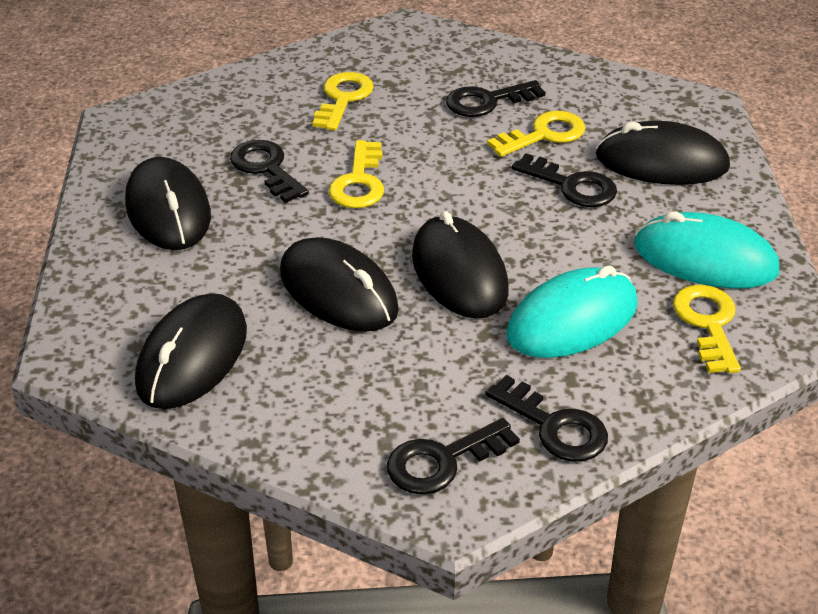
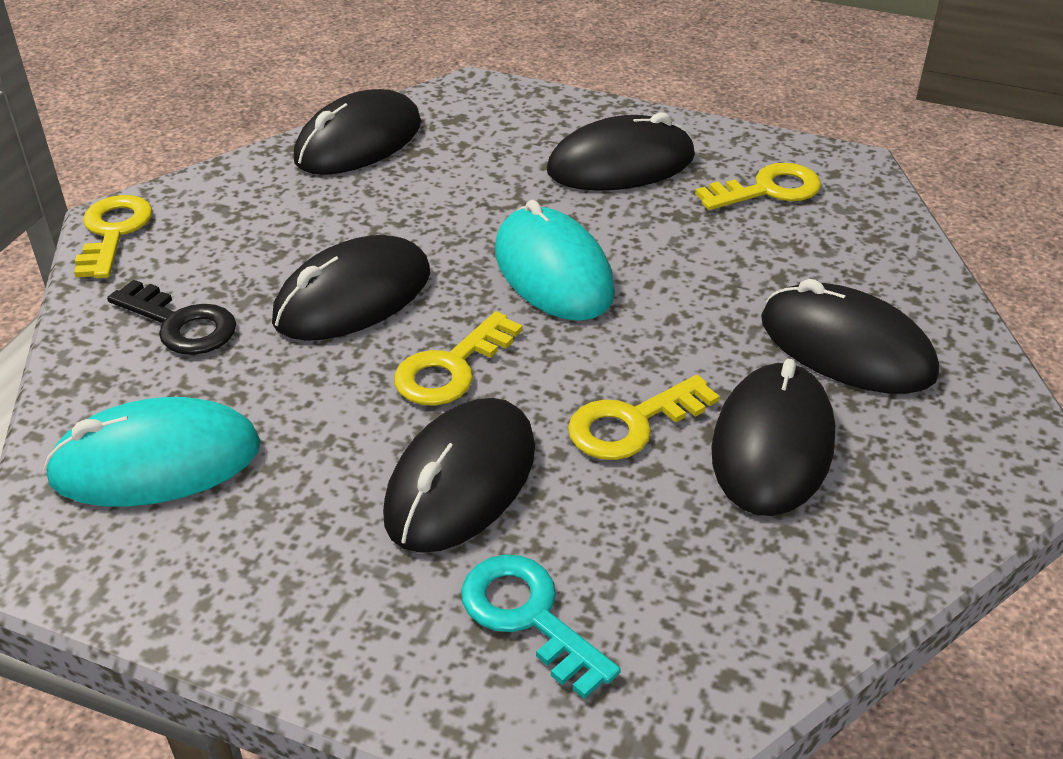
black key: 5 -> 1
black mouse: 5 -> 6
turquoise key: 0 -> 1

